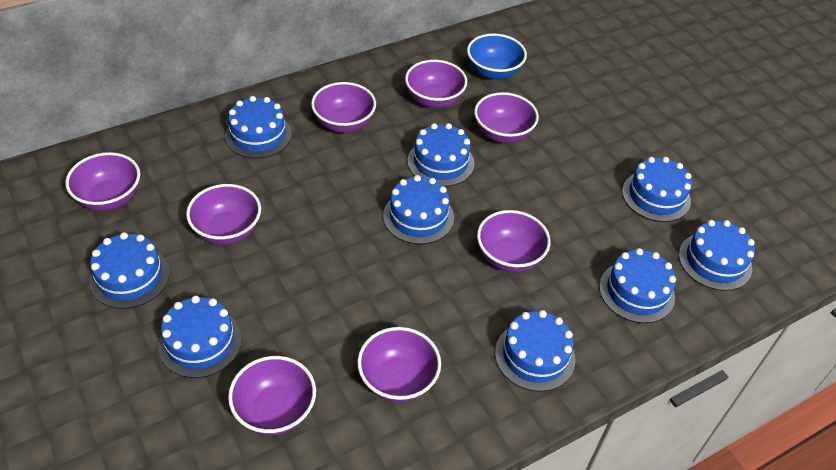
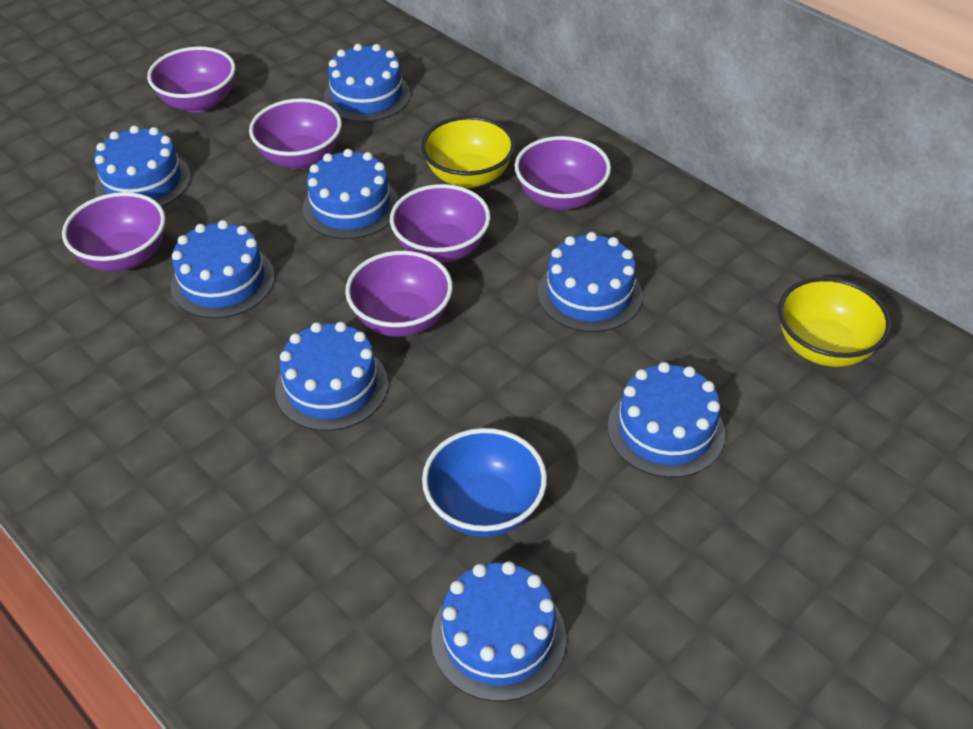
blue cake: 9 -> 8
purple bowl: 8 -> 6
yellow bowl: 0 -> 2

